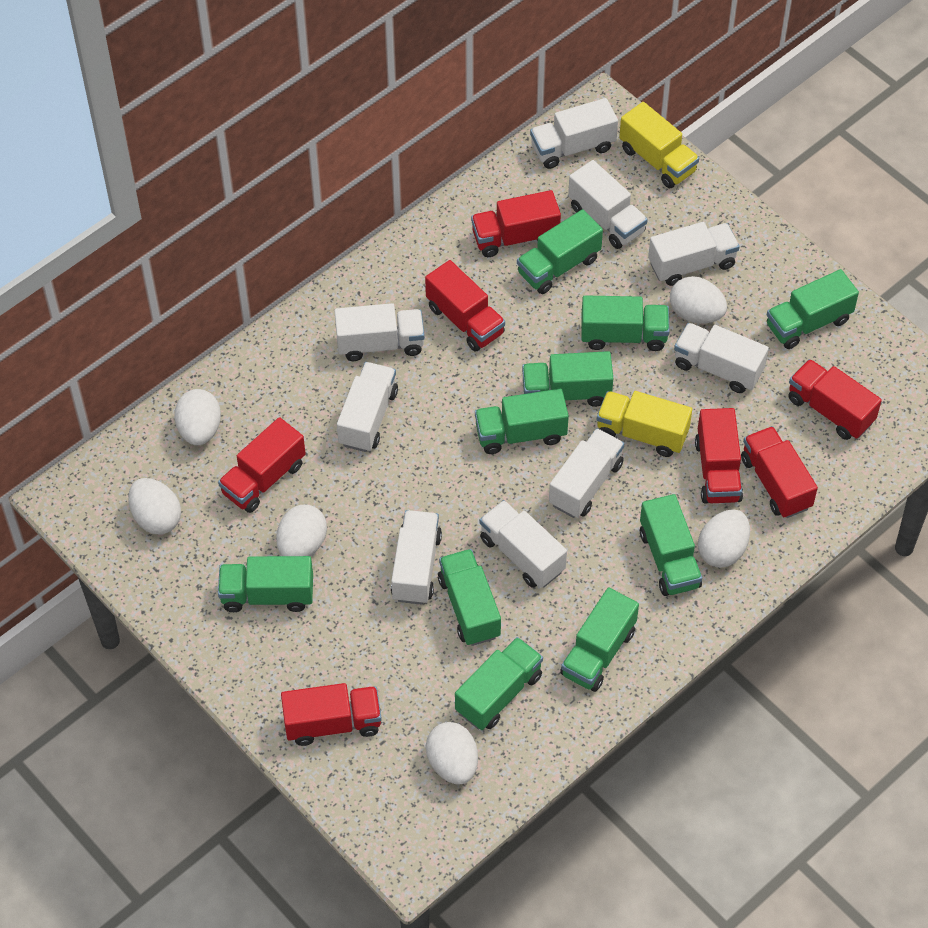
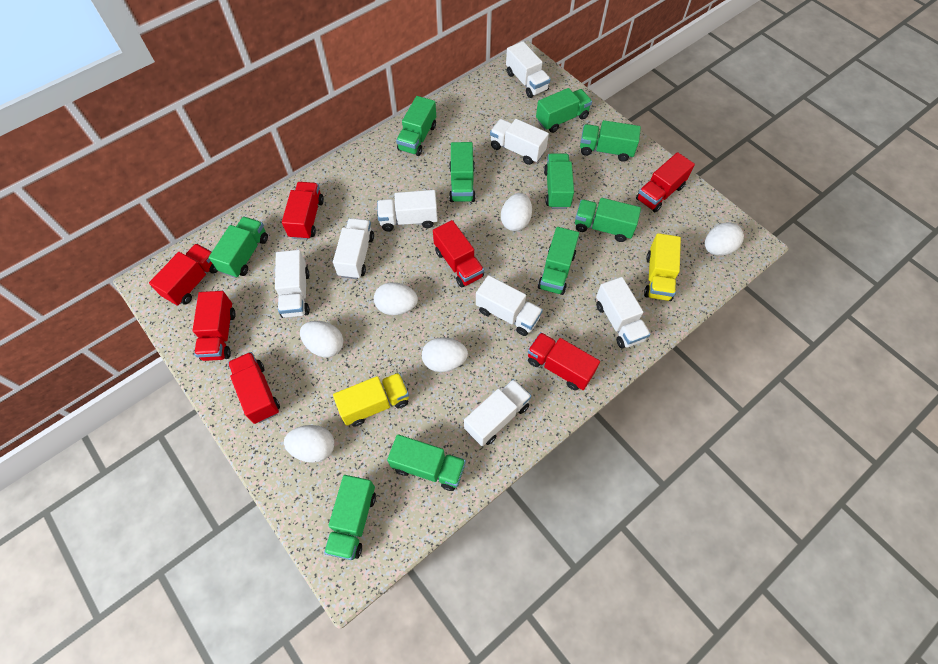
white truck: 9 -> 8

